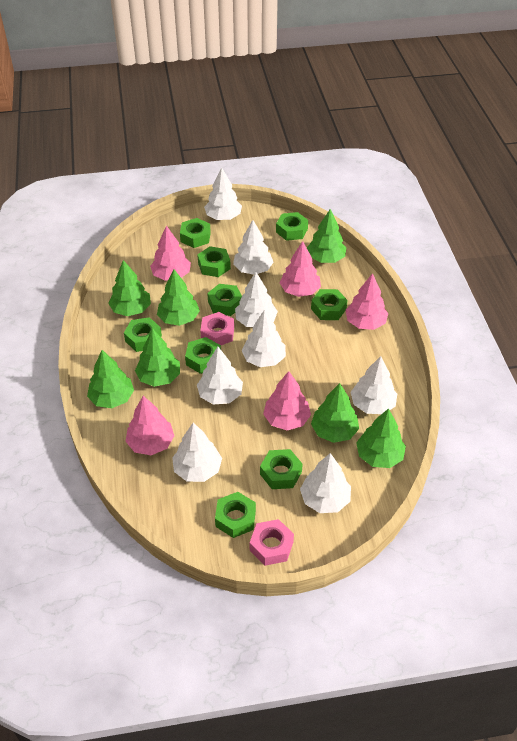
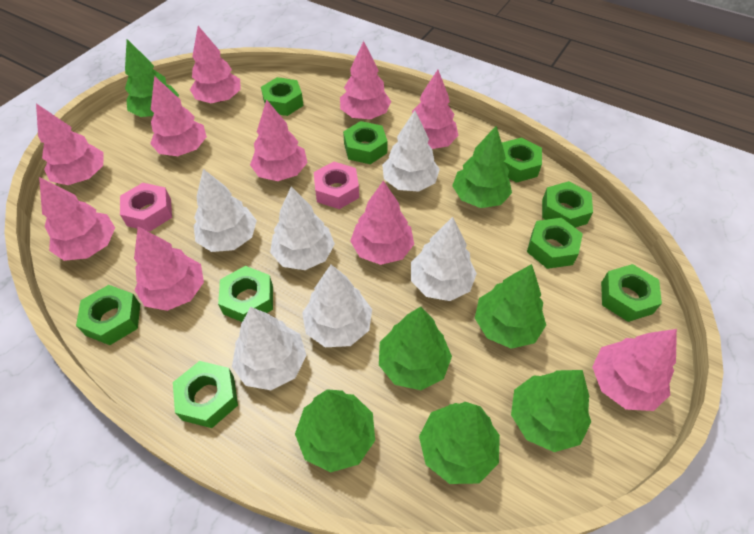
pink tree: 5 -> 10
white tree: 8 -> 6

